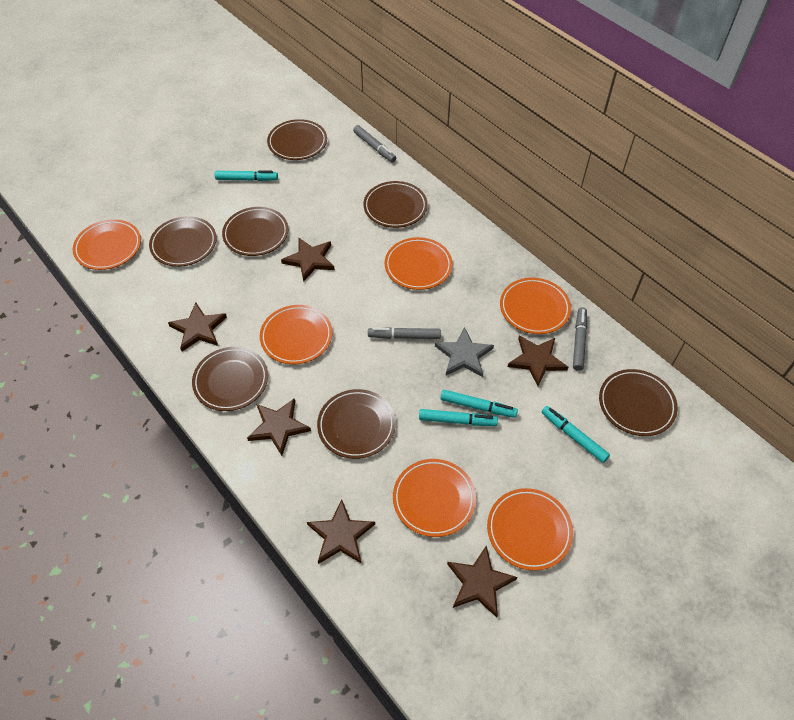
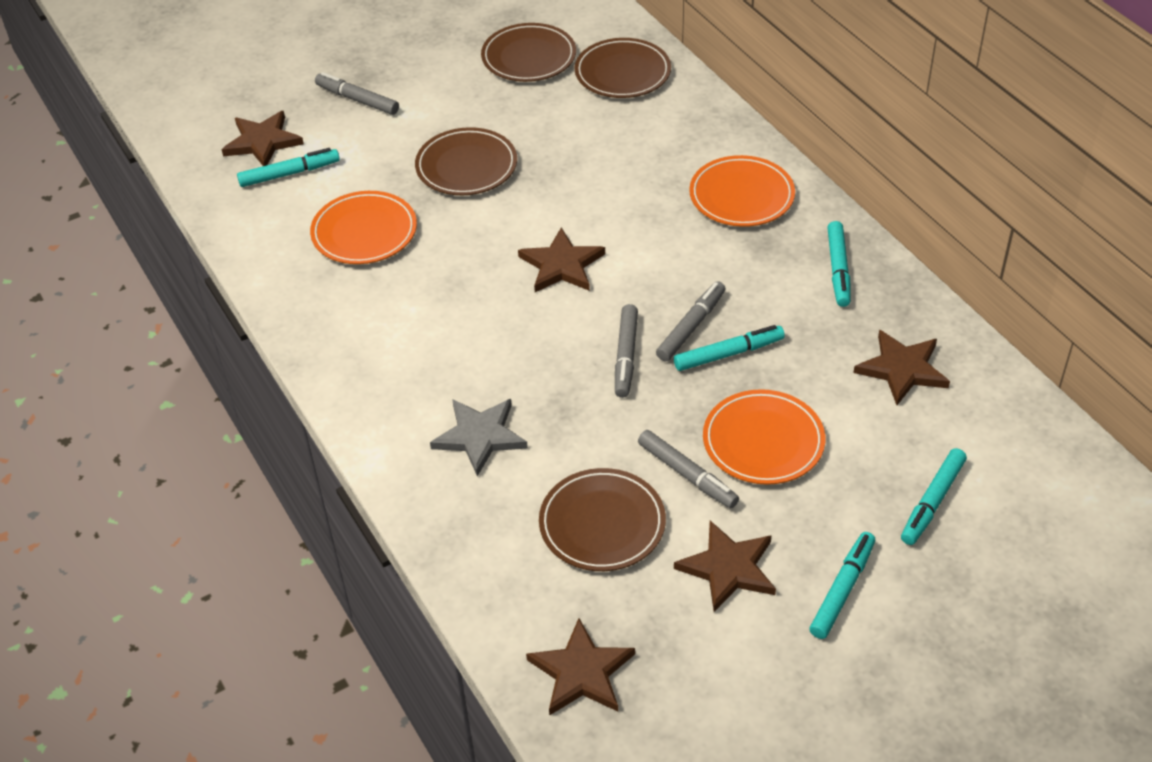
brown plate: 7 -> 4
brown star: 6 -> 5
grey marker: 3 -> 4
orange plate: 6 -> 3
turquoise marker: 4 -> 5

